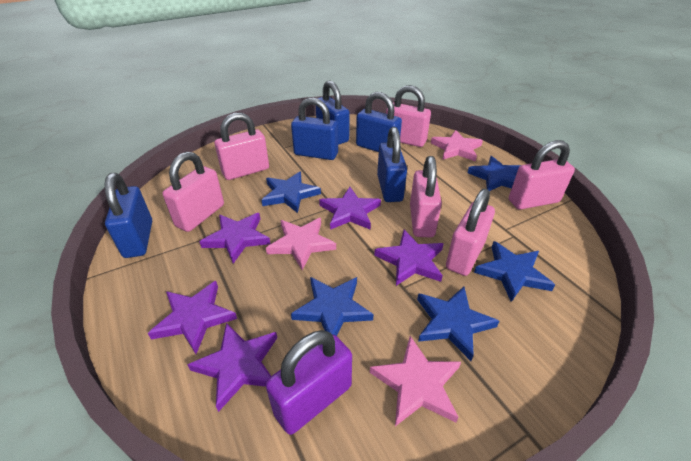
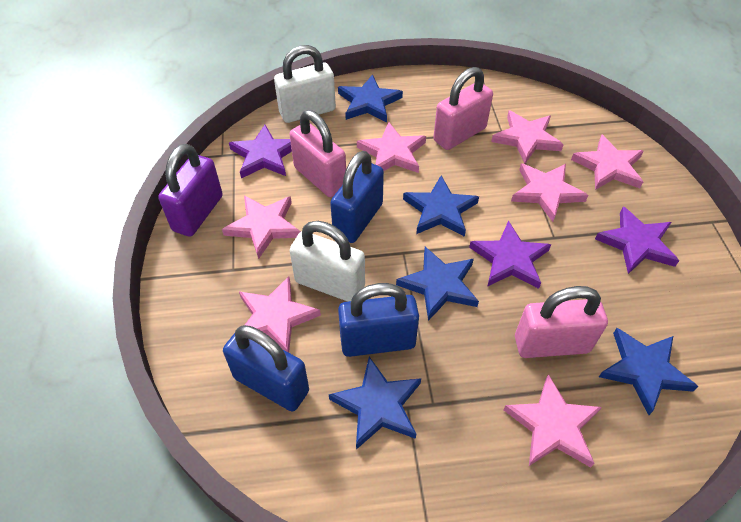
blue padlock: 5 -> 3
pink padlock: 6 -> 3
pink star: 3 -> 7
purple star: 5 -> 3
white padlock: 0 -> 2

